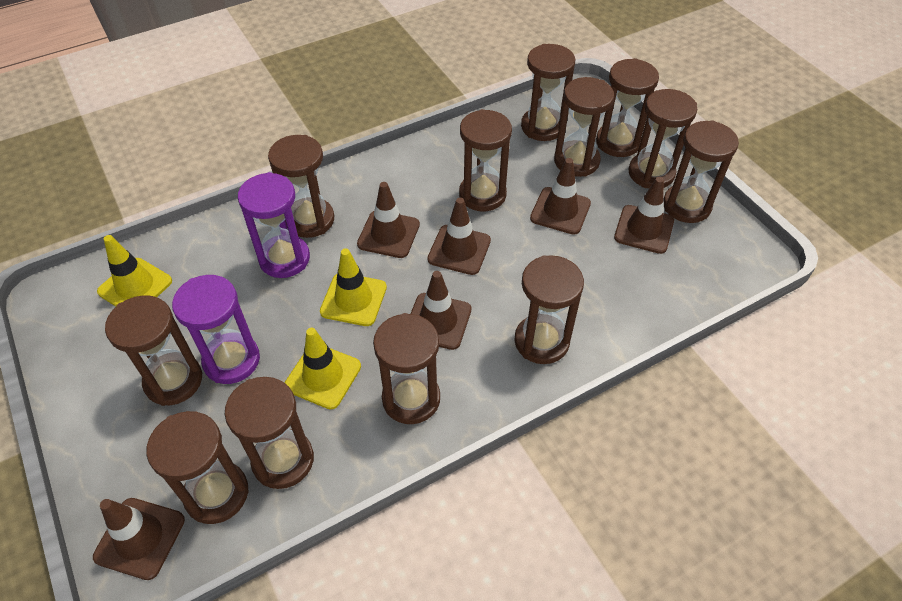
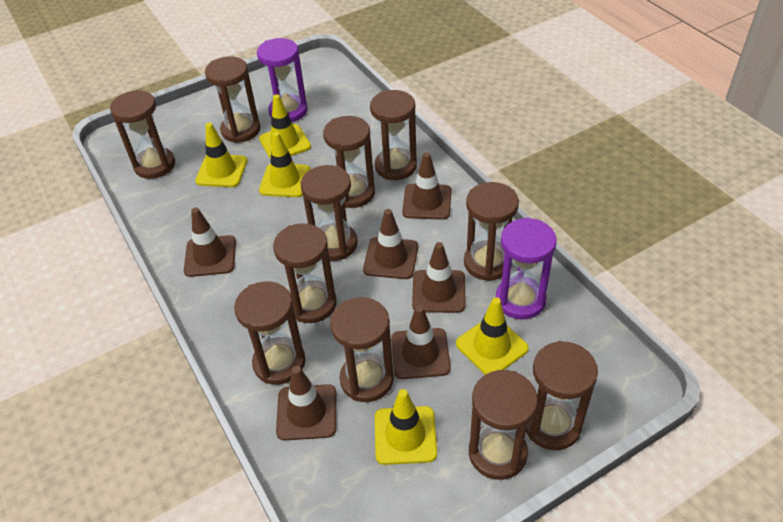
brown hourglass: 12 -> 11
yellow traffic cone: 3 -> 5

